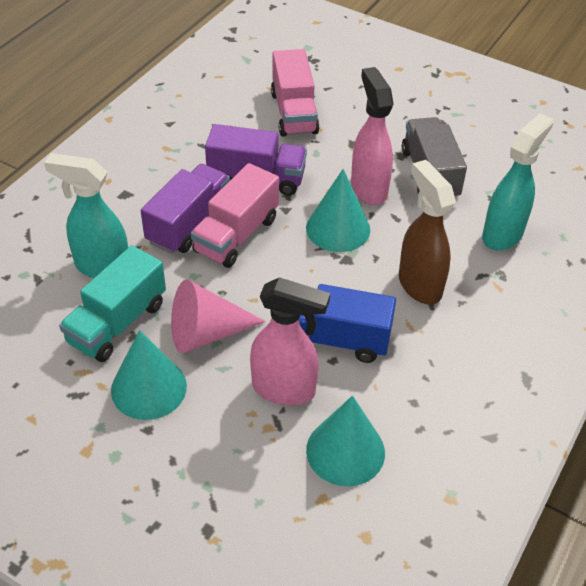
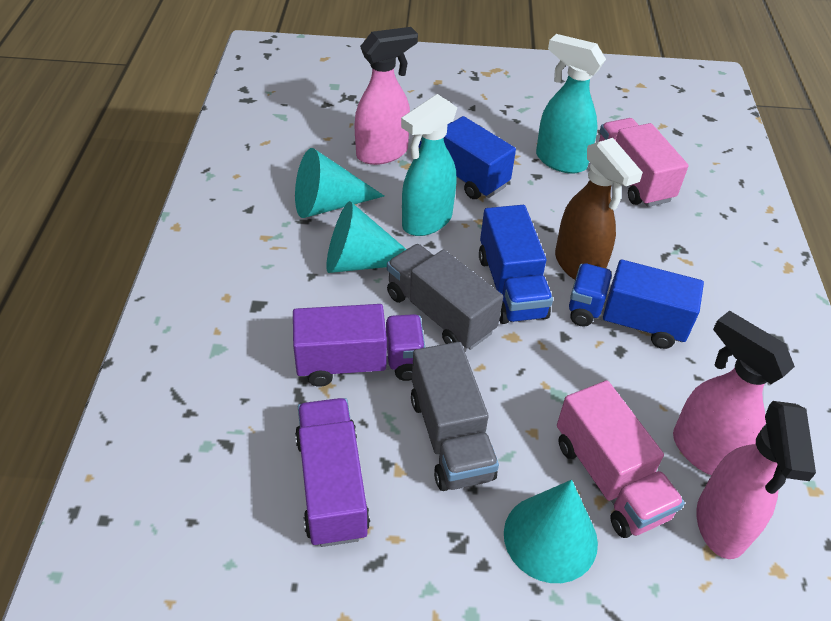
blue truck: 1 -> 3
grey truck: 1 -> 2
pink cone: 1 -> 0
pink spray bottle: 2 -> 3
turquoise truck: 1 -> 0

